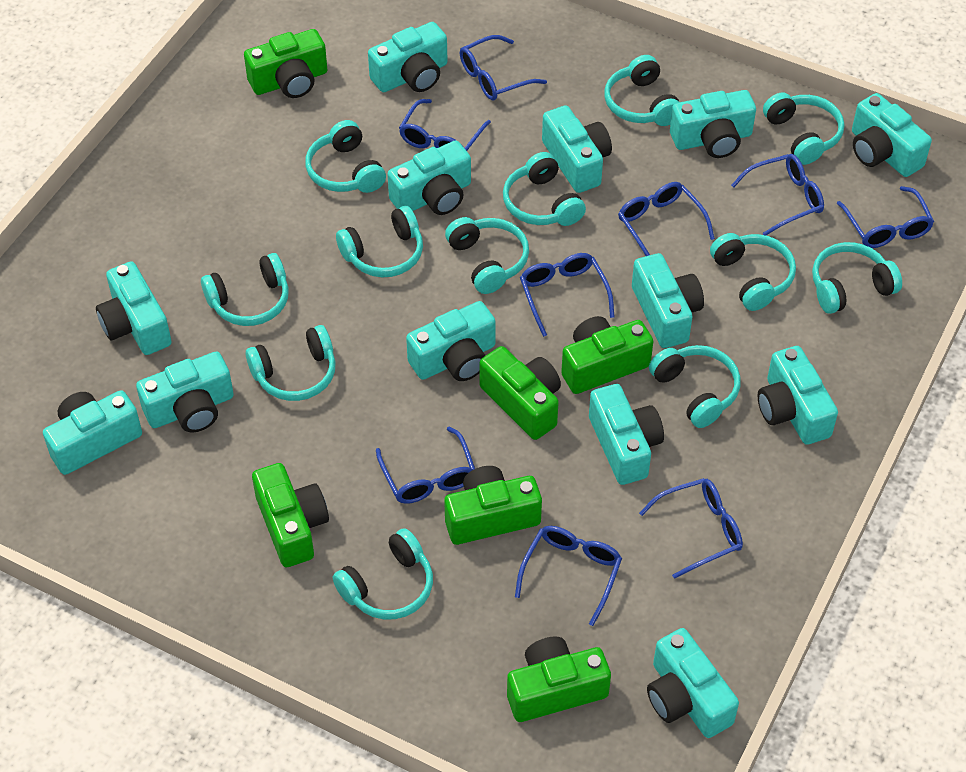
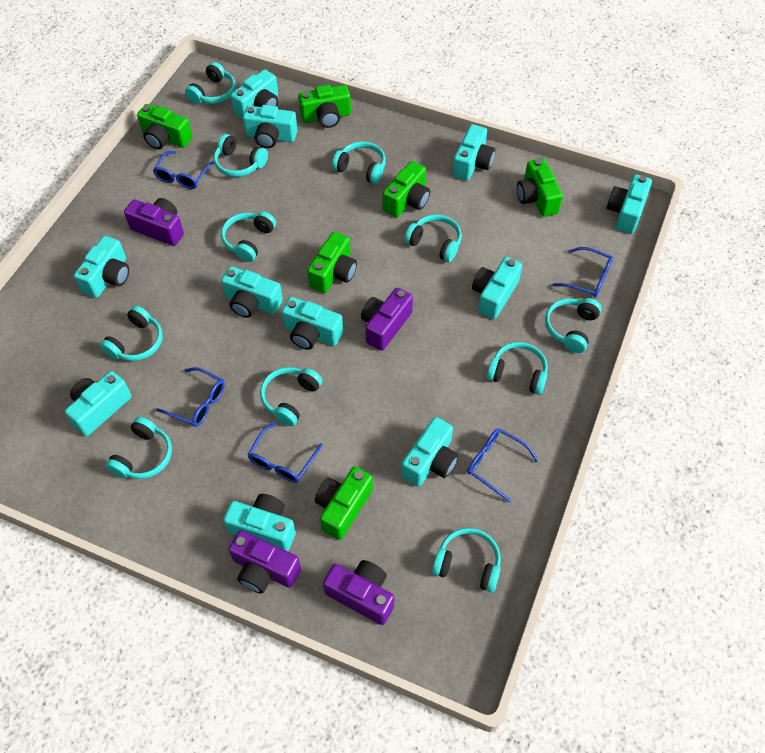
blue glasses: 9 -> 5
purple camera: 0 -> 4
turquoise camera: 13 -> 11
turquoise headphones: 12 -> 11

